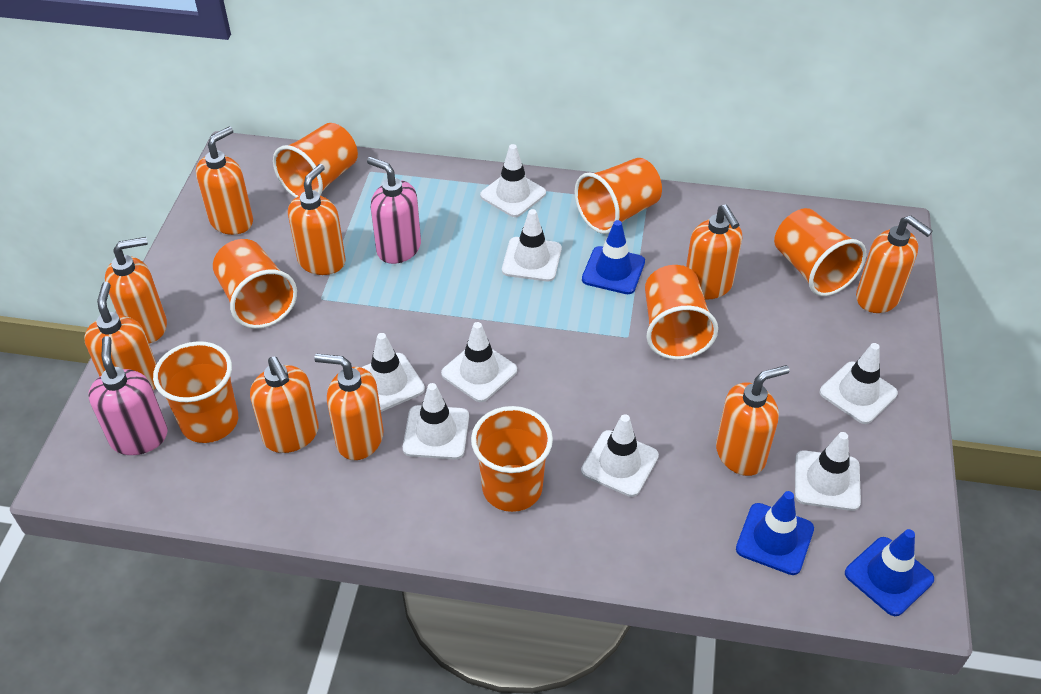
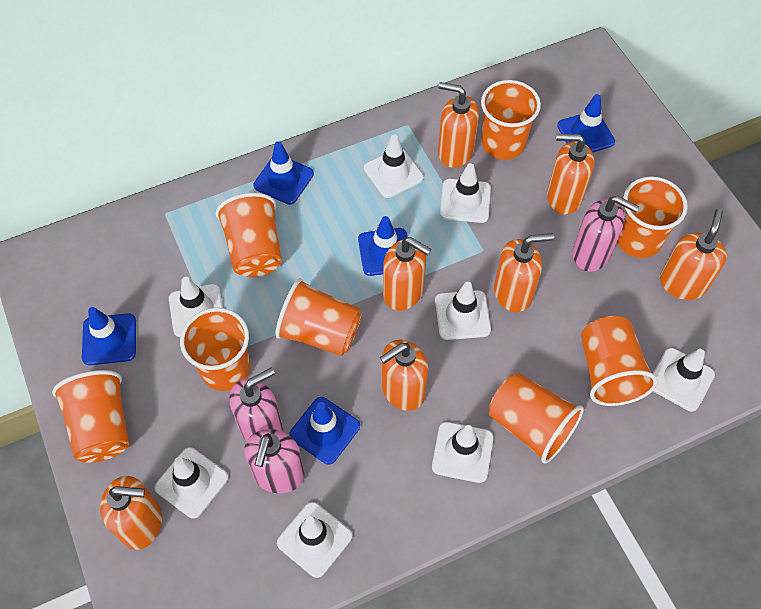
blue traffic cone: 3 -> 5
orange cup: 7 -> 8
orange soap dispenser: 9 -> 7
pink soap dispenser: 2 -> 3

